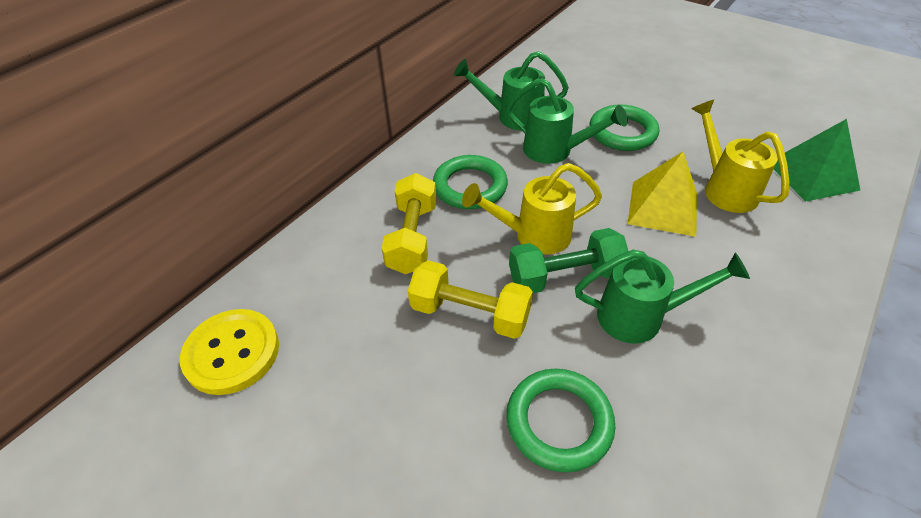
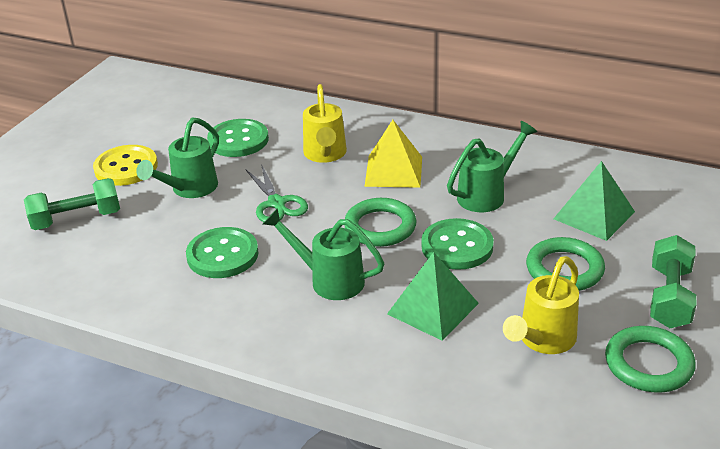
green button: 0 -> 3
green dumbbell: 1 -> 2
green pyramid: 1 -> 2
green scissors: 0 -> 1
yellow dumbbell: 2 -> 0

